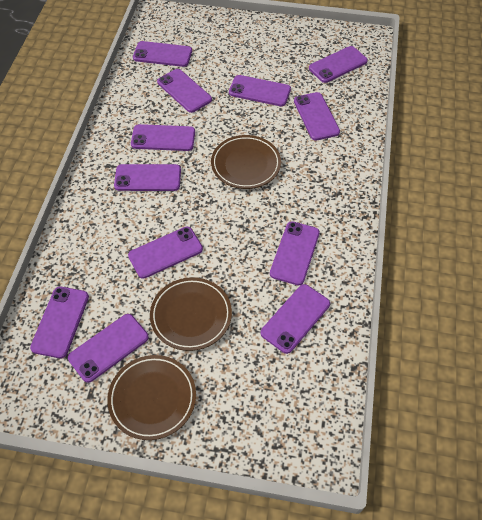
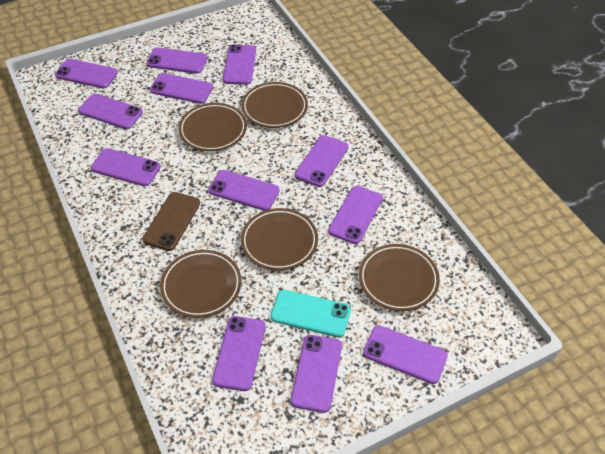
brown phone: 0 -> 1
brown plate: 3 -> 5
turquoise phone: 0 -> 1

